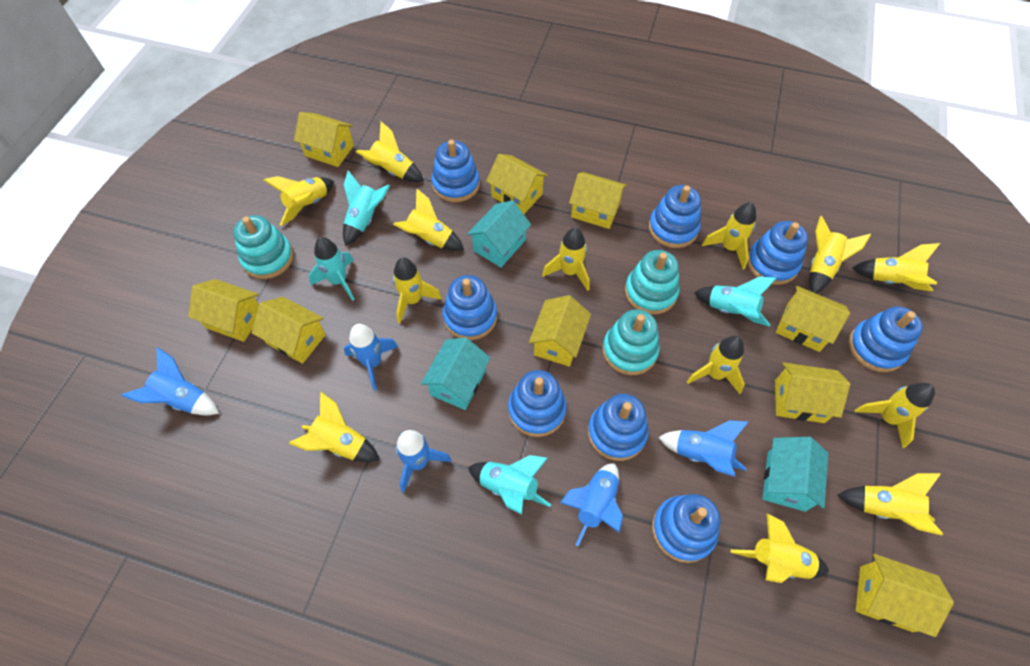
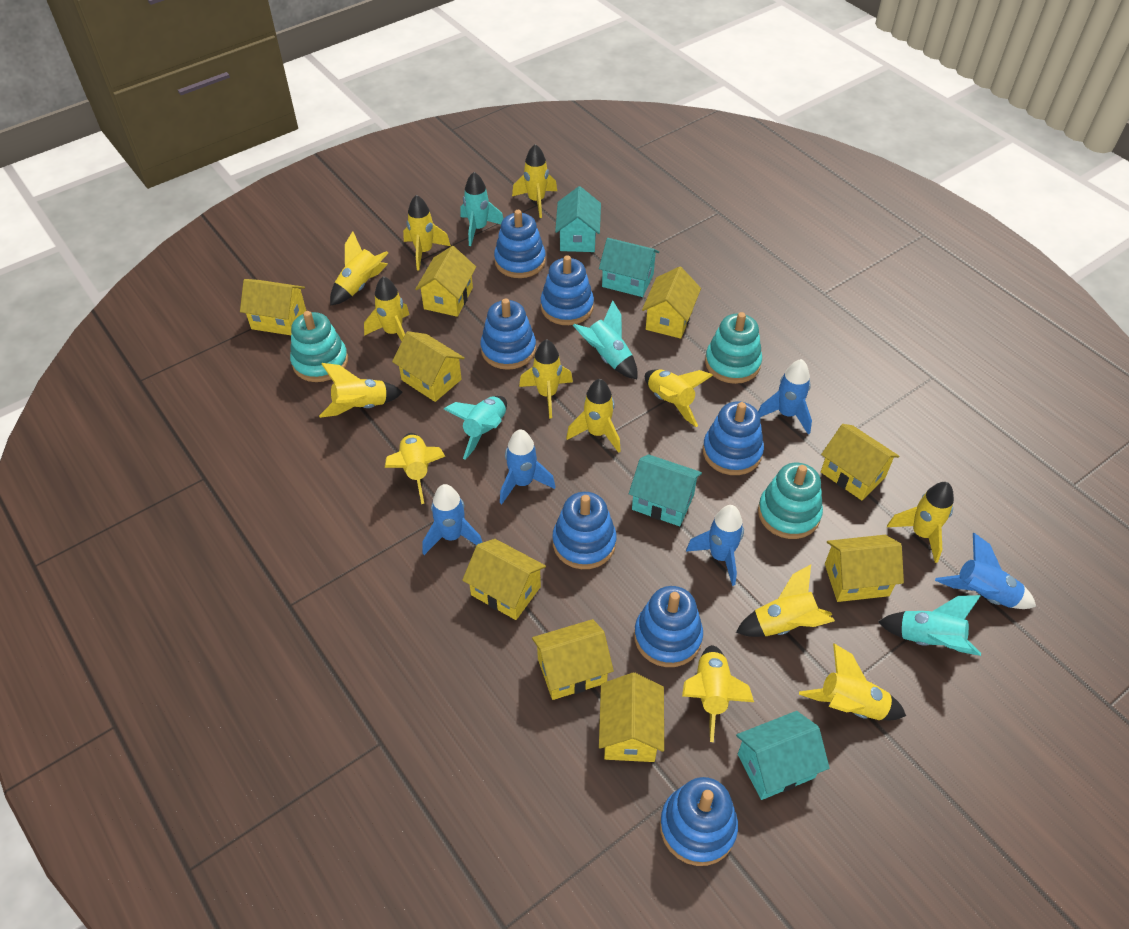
blue stacking toy: 8 -> 7
turquoise house: 3 -> 4

